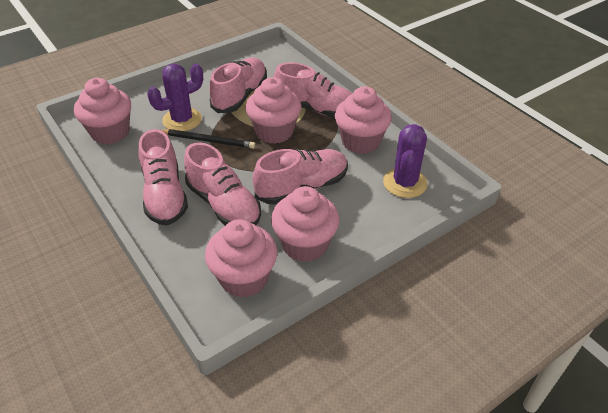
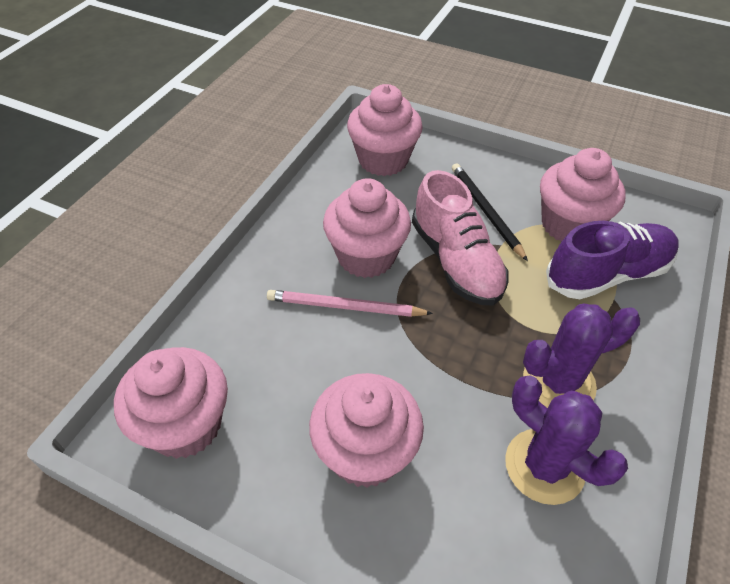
pink pencil: 0 -> 1
pink shoe: 5 -> 1
purple shoe: 0 -> 1

